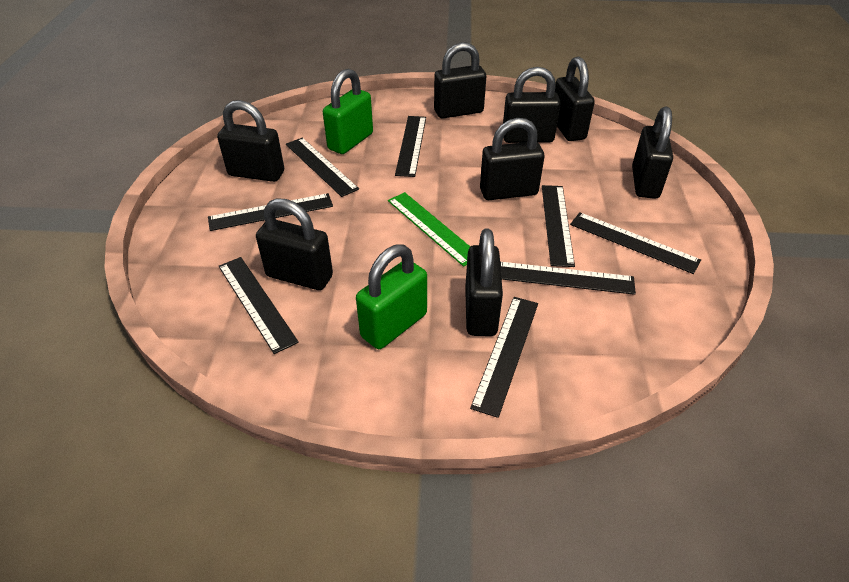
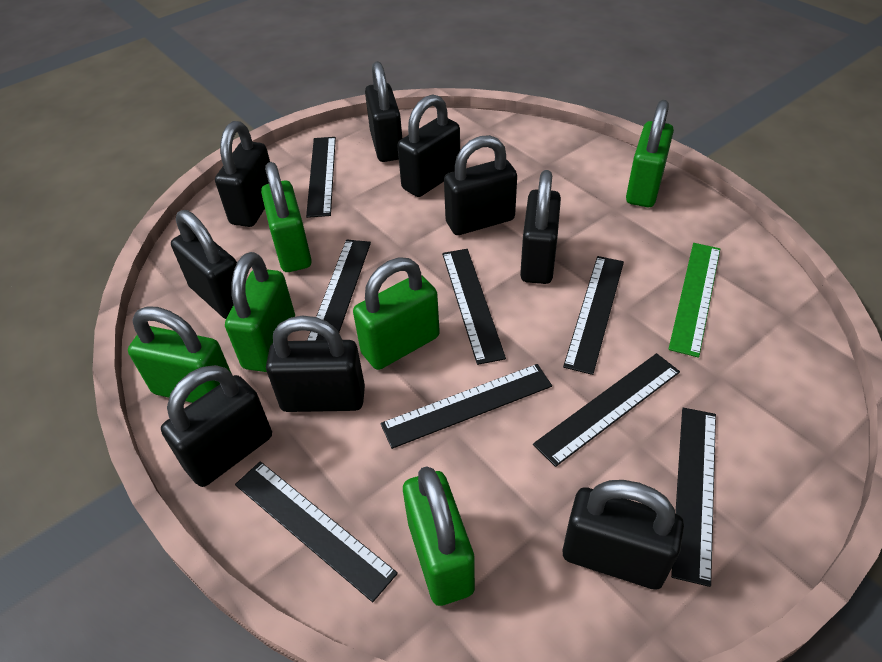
black padlock: 8 -> 9
green padlock: 2 -> 6

